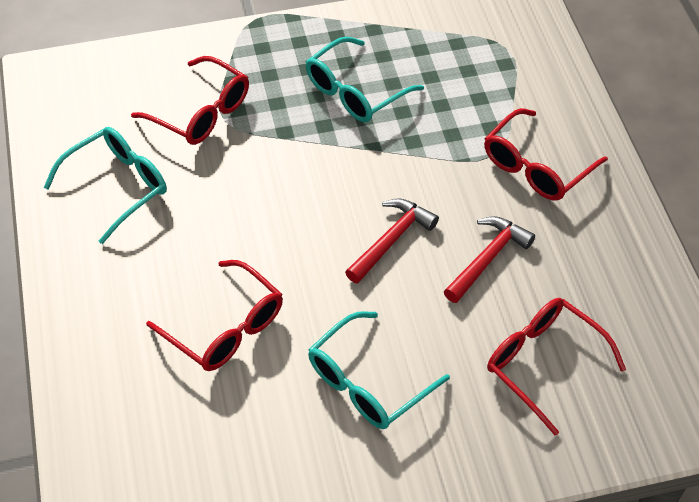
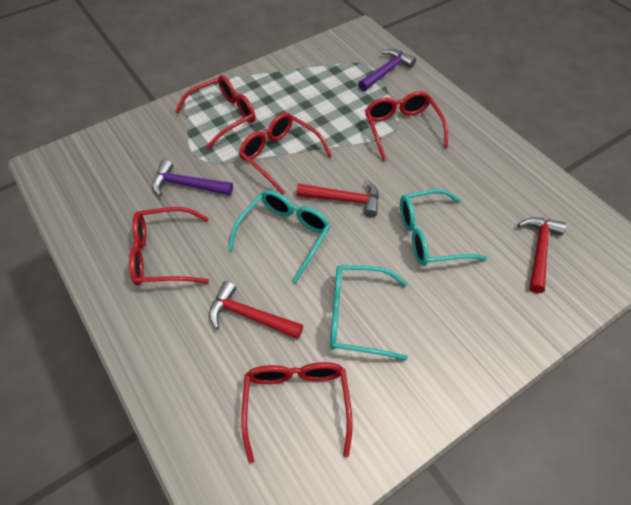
purple hammer: 0 -> 2
red glasses: 4 -> 5
red hammer: 2 -> 3

